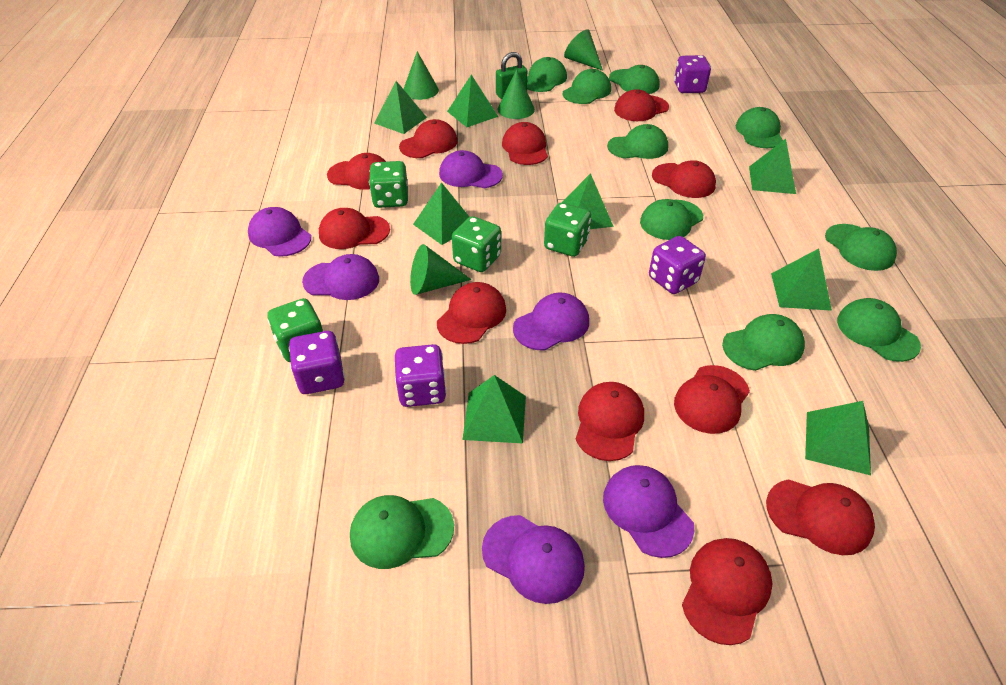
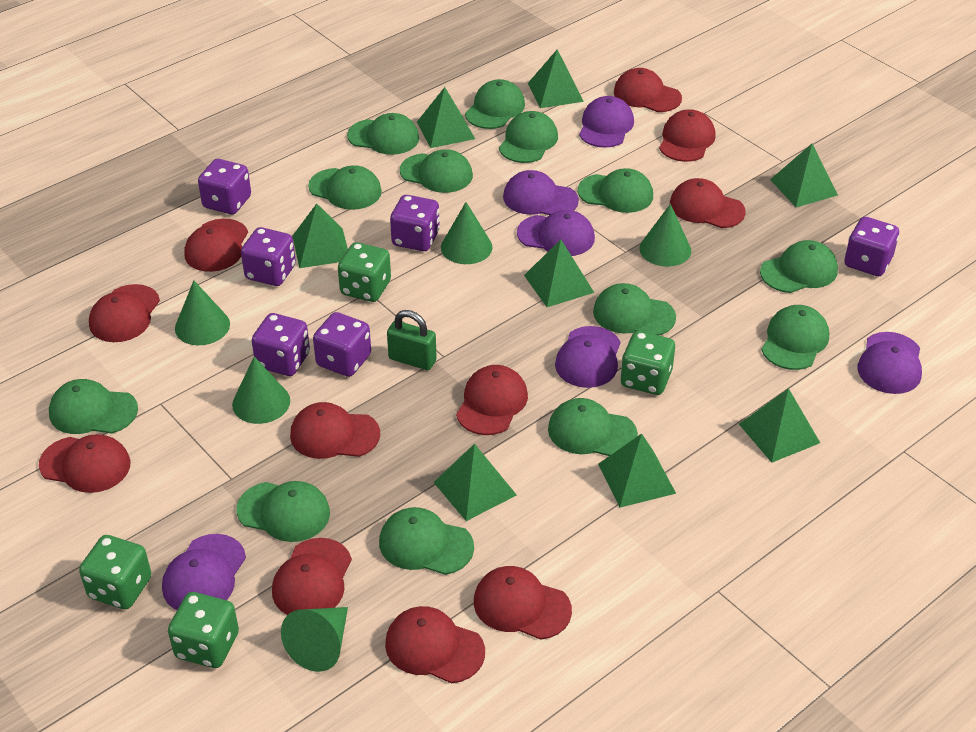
green cap: 10 -> 13
green cone: 4 -> 5
purple dice: 4 -> 6

